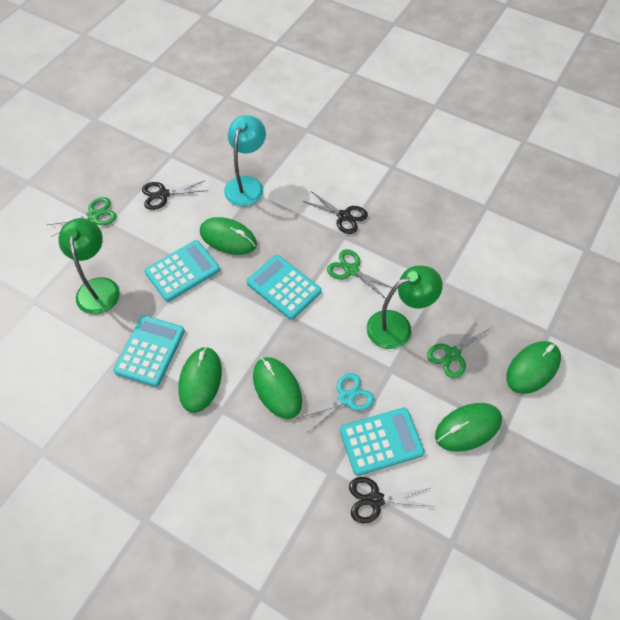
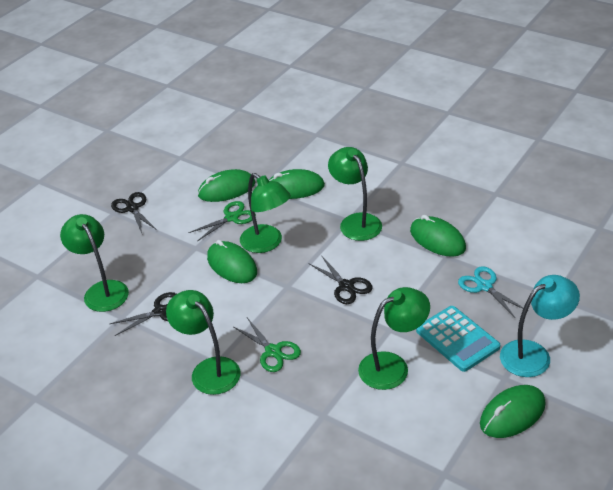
green lamp: 2 -> 5
green scissors: 3 -> 2
turquoise calculator: 4 -> 1

